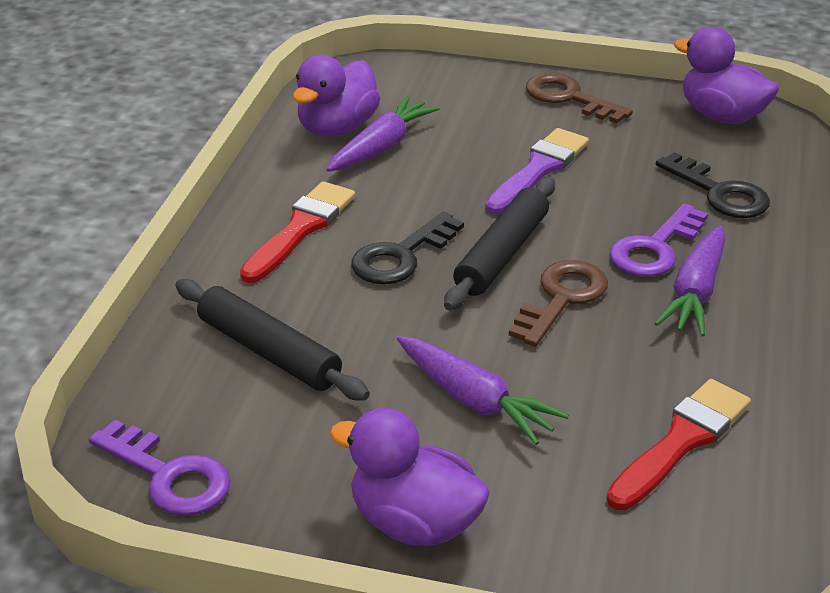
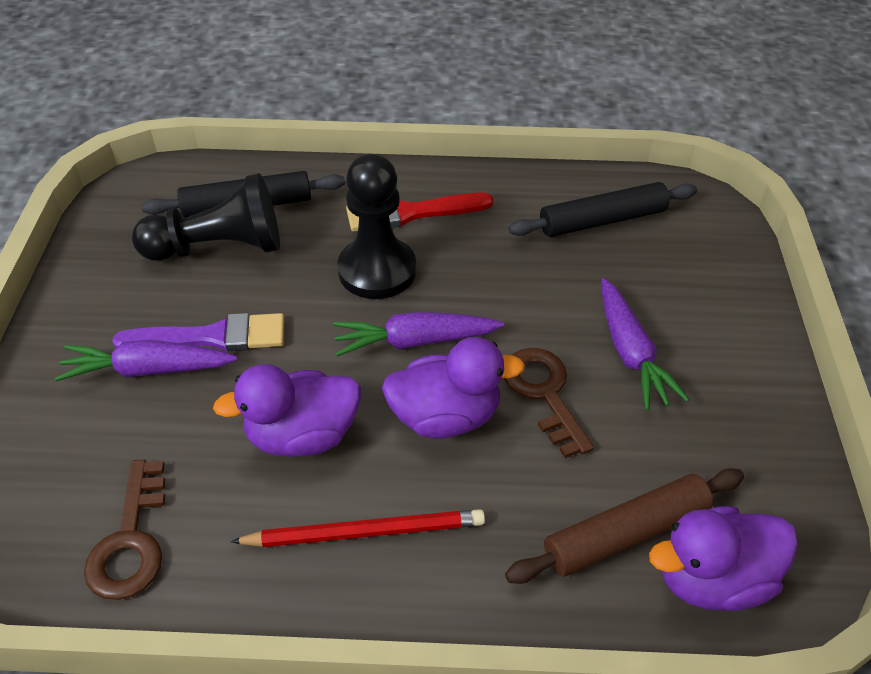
black key: 2 -> 0
black pawn: 0 -> 2
brown rolling pin: 0 -> 1
purple key: 2 -> 0
red brush: 2 -> 1
red pencil: 0 -> 1

